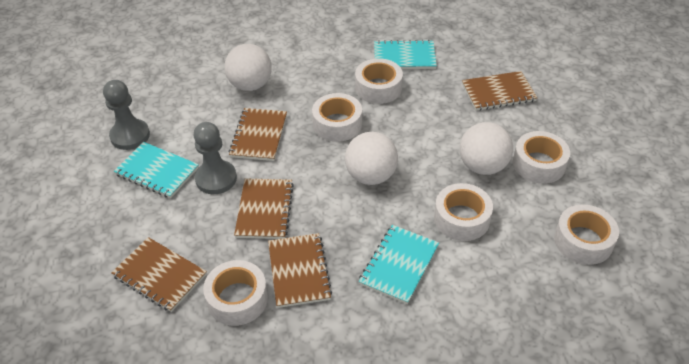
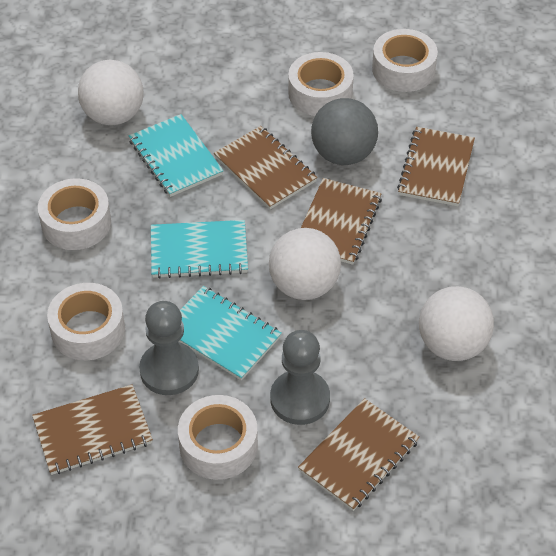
grey ball: 0 -> 1
white tape: 6 -> 5

